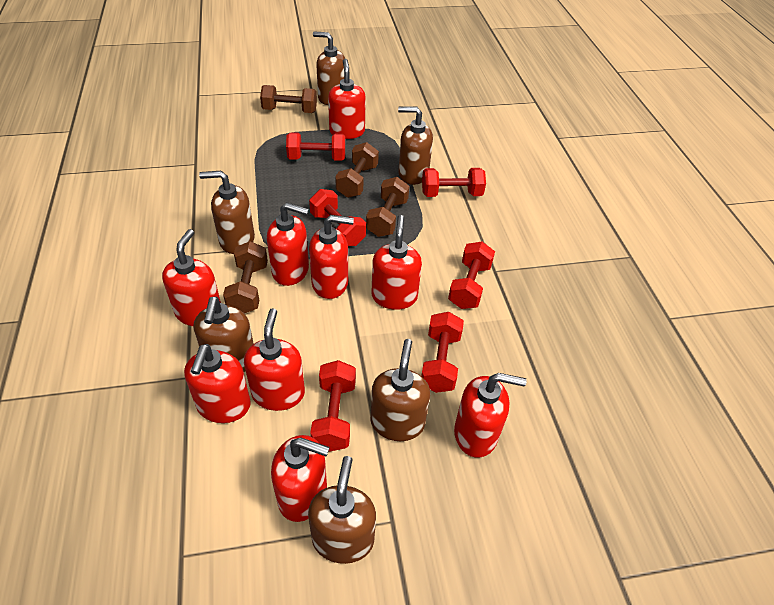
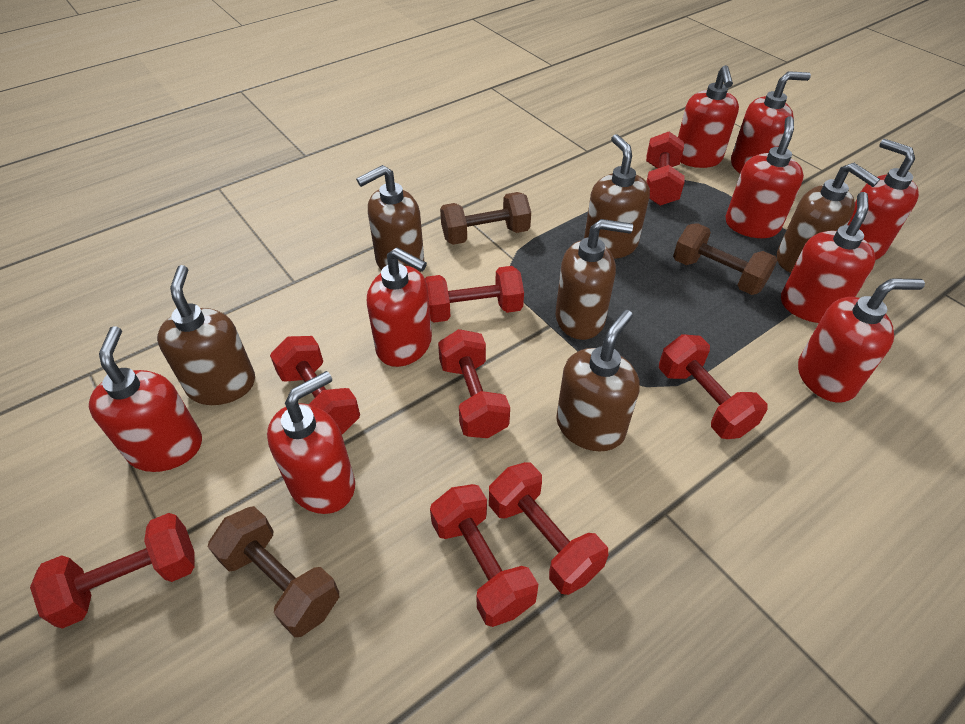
brown dumbbell: 4 -> 3
red dumbbell: 6 -> 8

